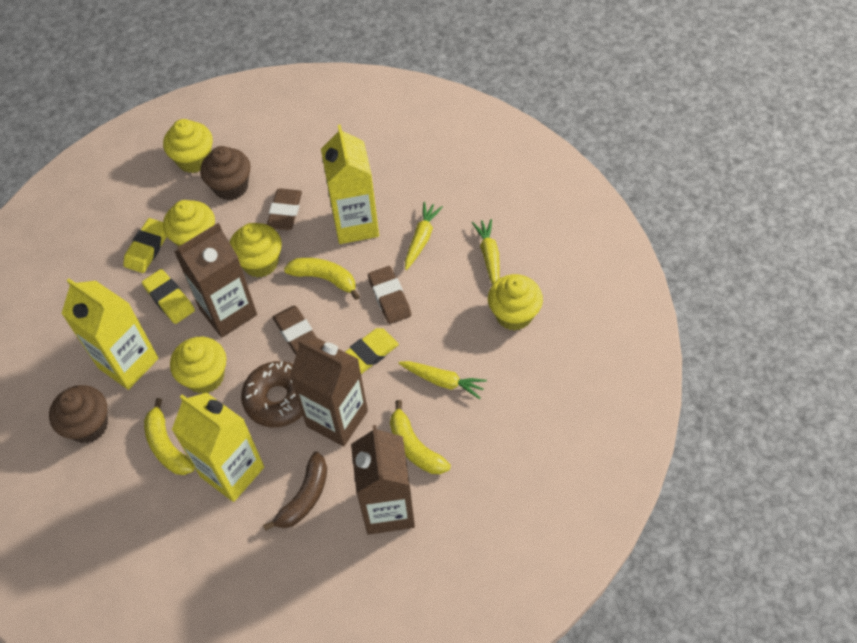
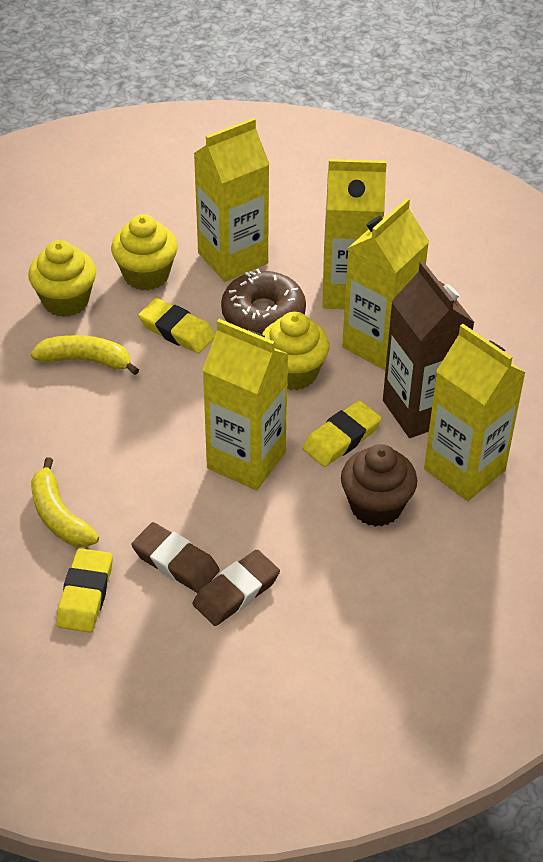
brown banana: 1 -> 0
brown carton: 3 -> 1
brown cupcake: 2 -> 1
brown eraser: 3 -> 2
yellow banana: 3 -> 2
yellow carrot: 3 -> 0
yellow carton: 3 -> 5
yellow cupcake: 5 -> 3

